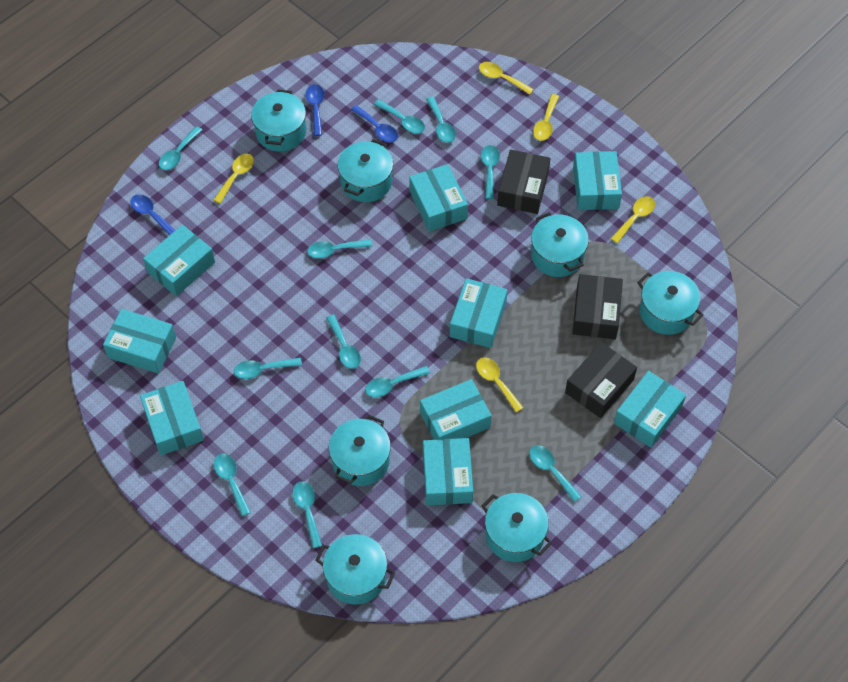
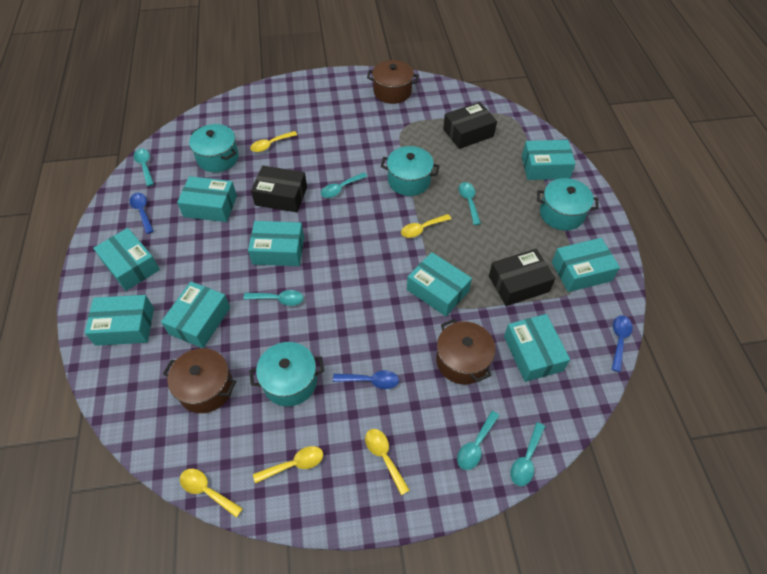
brown pot: 0 -> 3
turquoise pot: 7 -> 4
turquoise spoon: 11 -> 6

